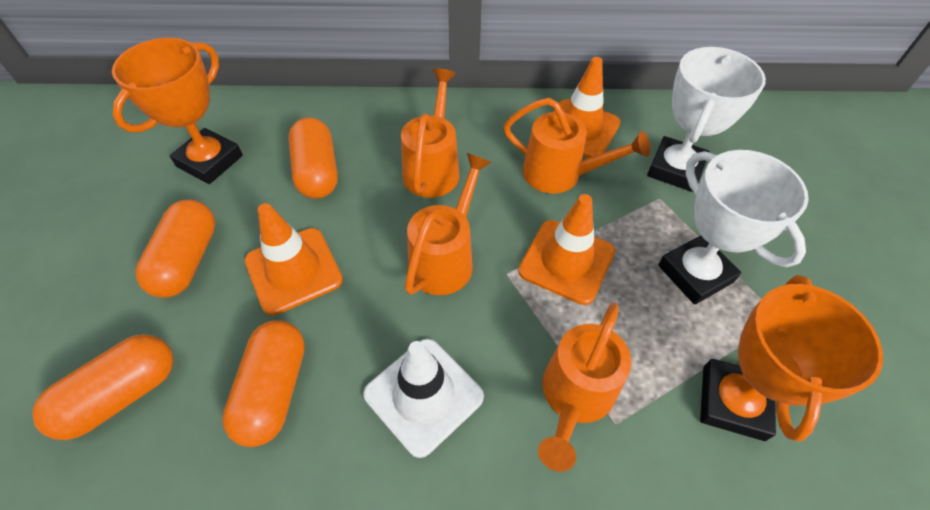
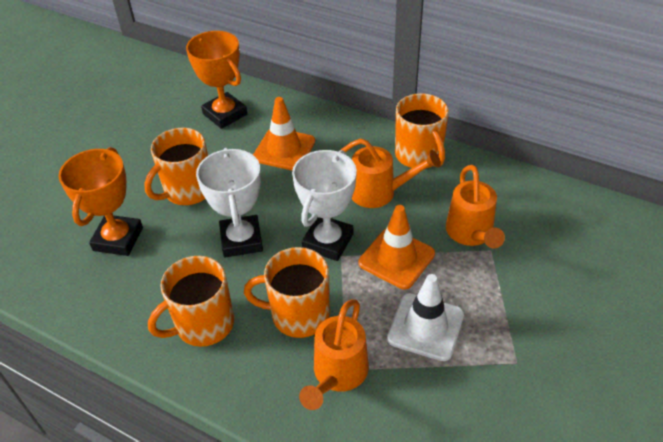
orange capsule: 4 -> 0
orange mug: 0 -> 4
orange traffic cone: 3 -> 2
orange watering can: 4 -> 3

